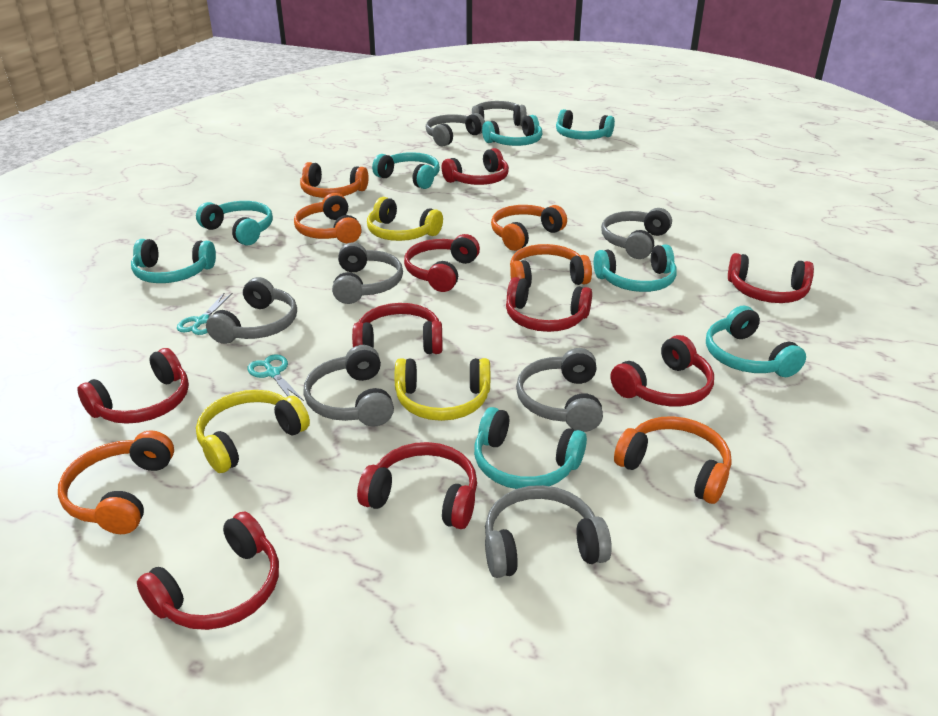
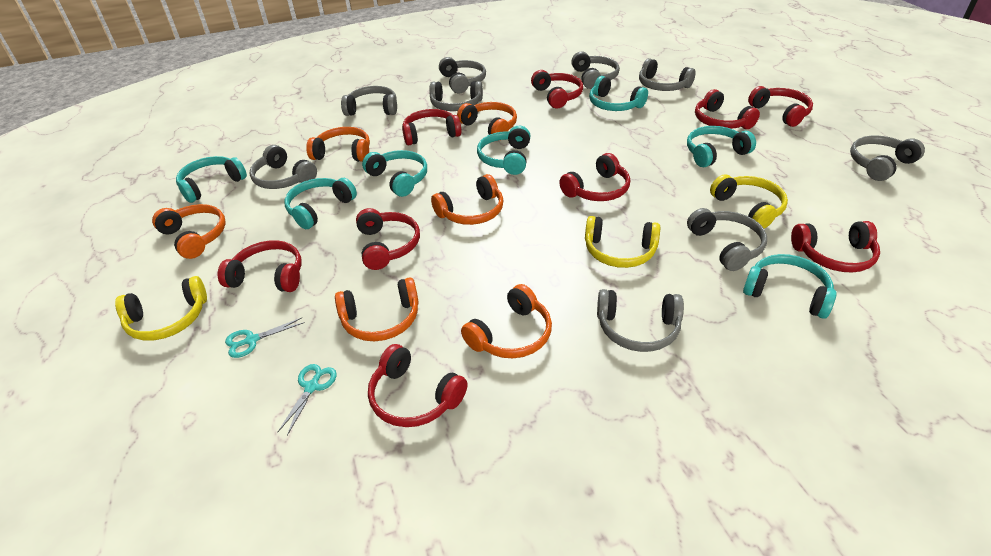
grey headphones: 8 -> 9
turquoise headphones: 8 -> 7

